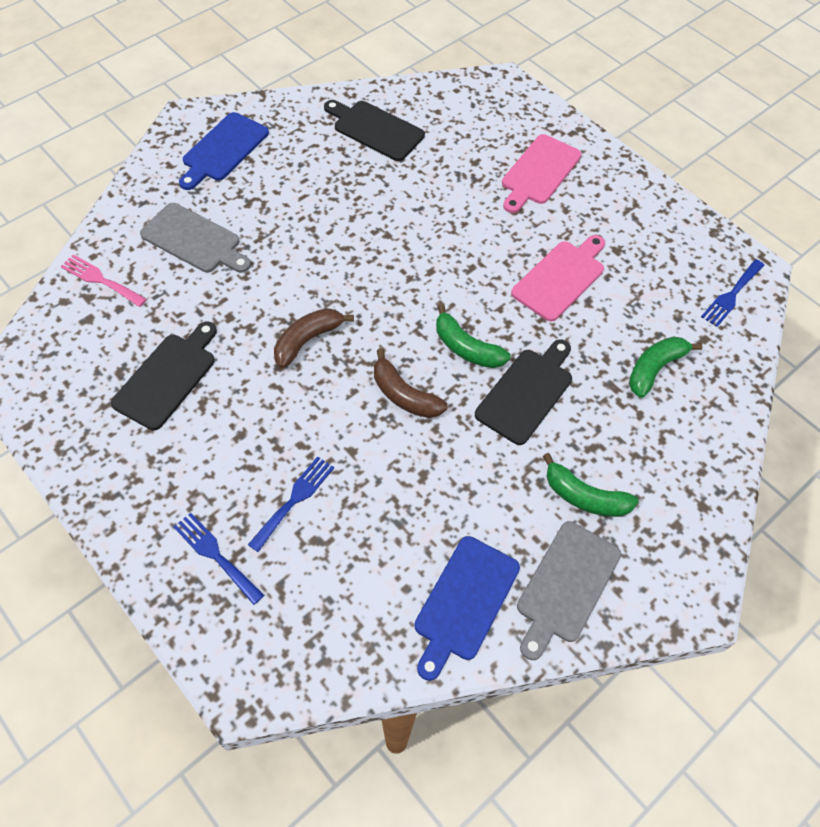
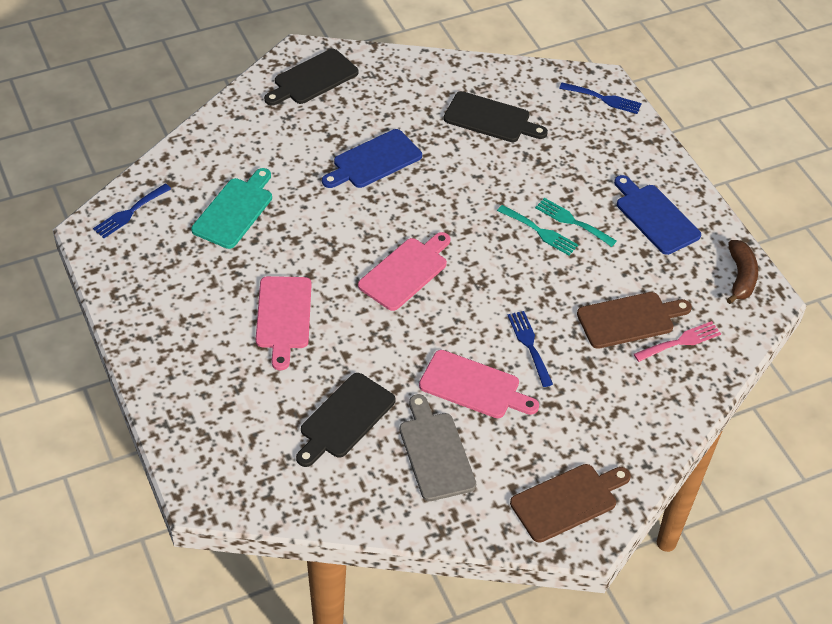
brown banana: 2 -> 1
brown cutting board: 0 -> 2
green banana: 3 -> 0
grey cutting board: 2 -> 1
pink cutting board: 2 -> 3
turquoise cutting board: 0 -> 1
turquoise fork: 0 -> 2

